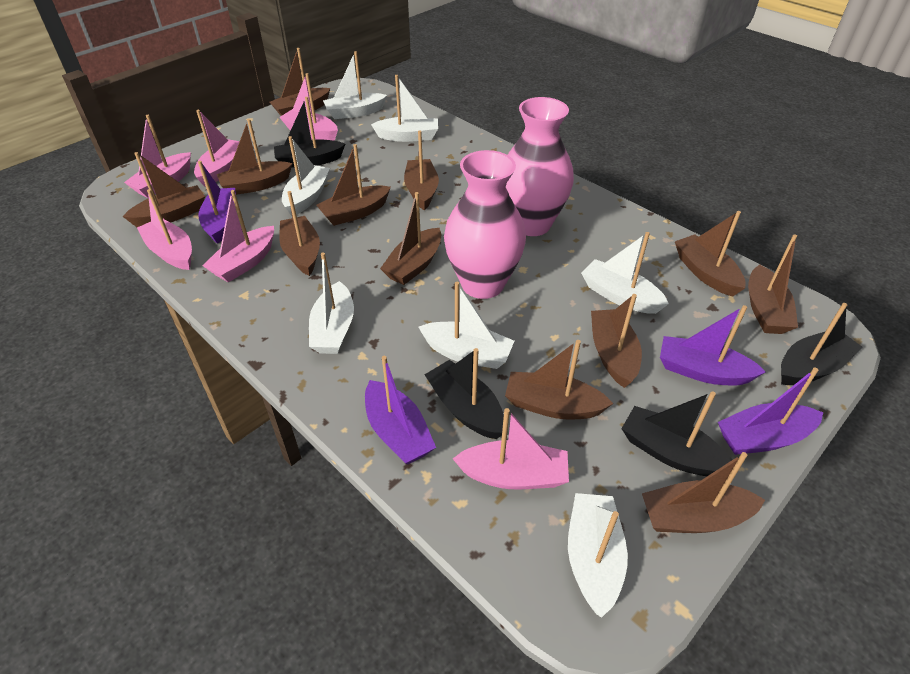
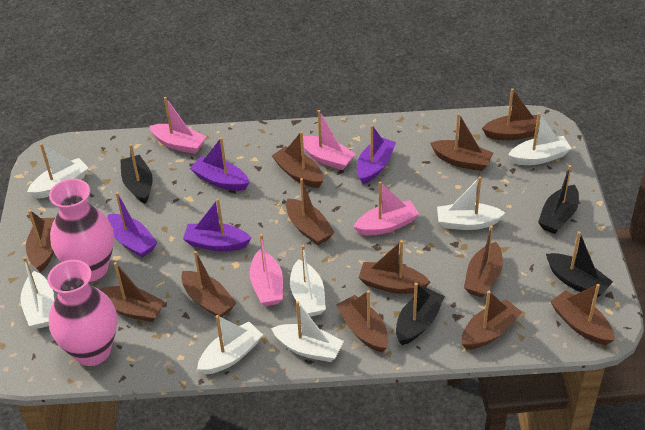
pink boat: 6 -> 4

